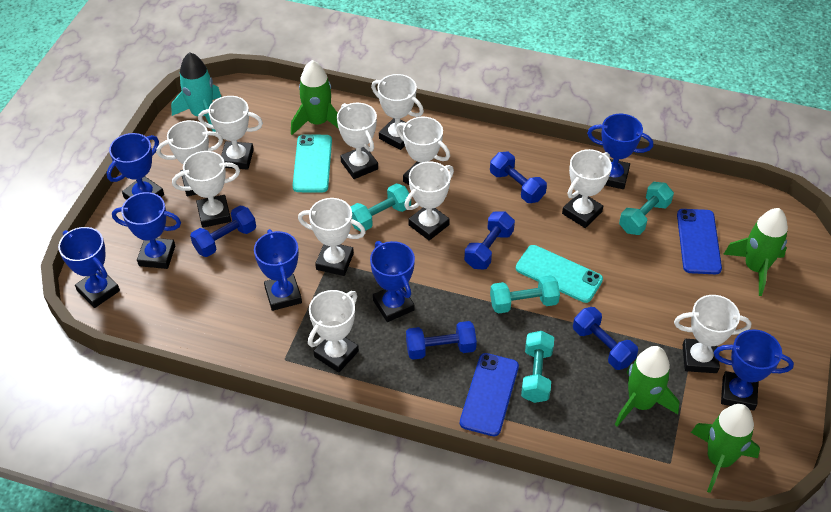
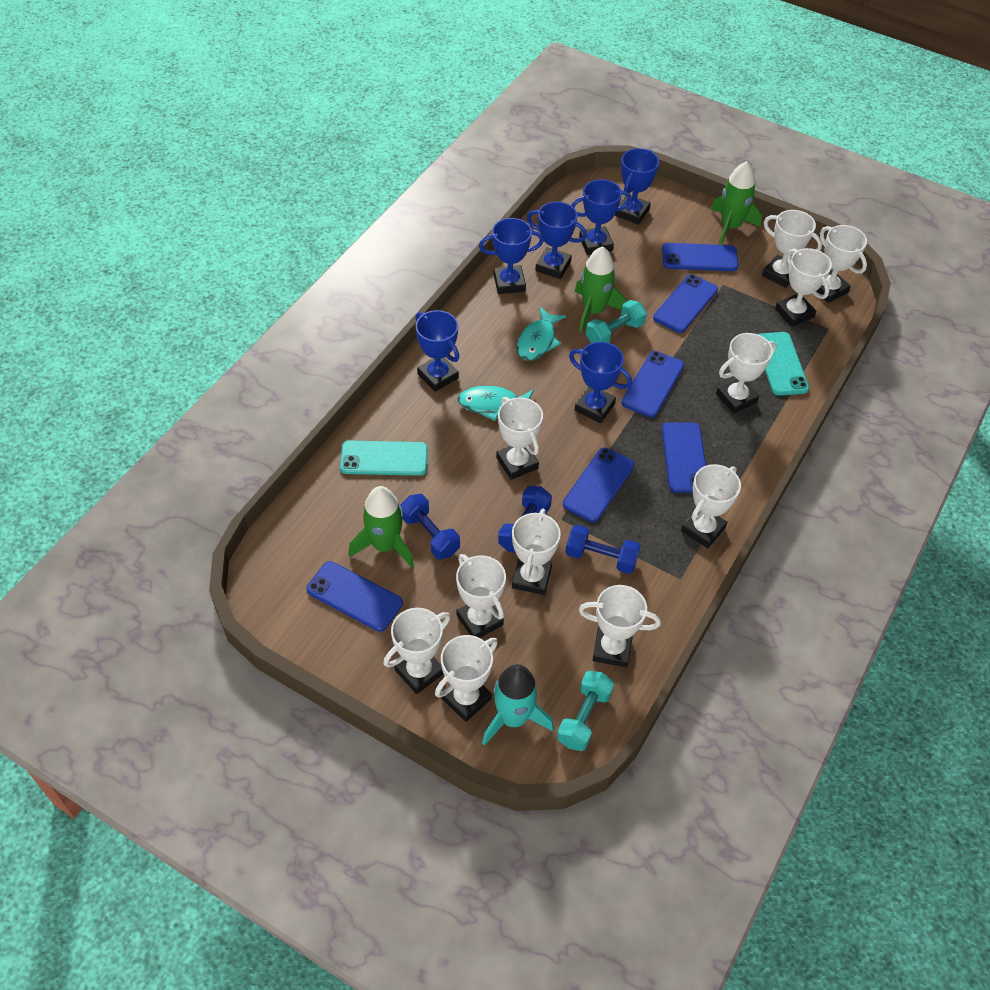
blue dumbbell: 5 -> 3
blue phone: 2 -> 6
blue trophy: 7 -> 6
green rocket: 4 -> 3
turquoise dumbbell: 4 -> 2
turquoise fish: 0 -> 2

